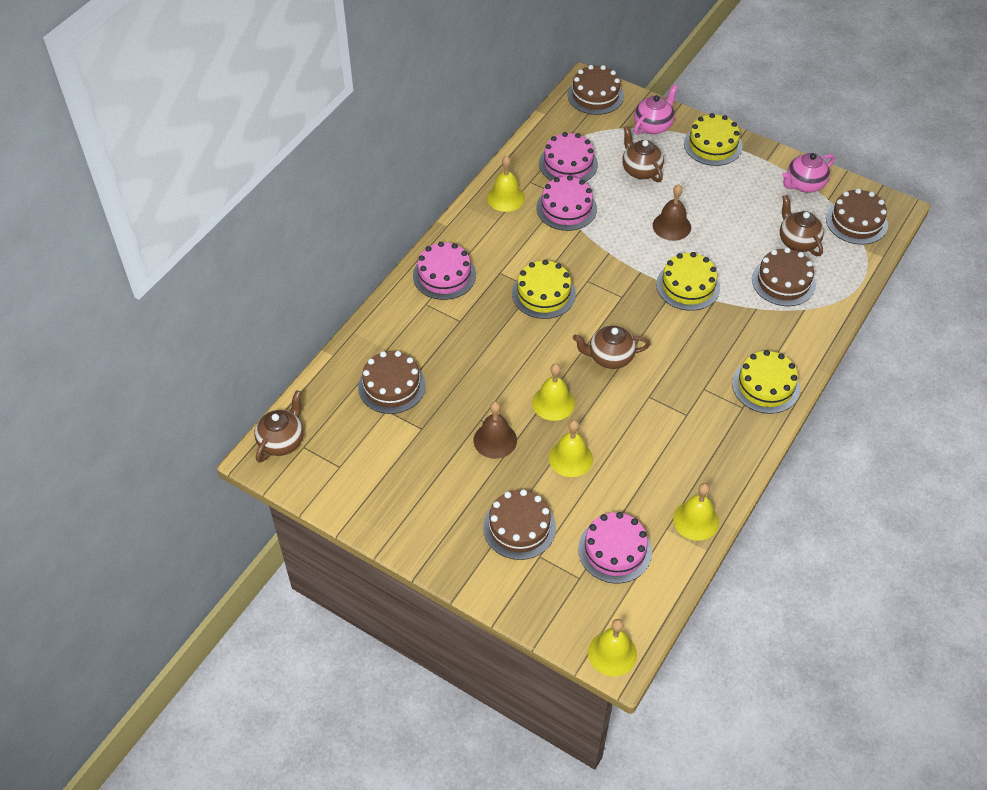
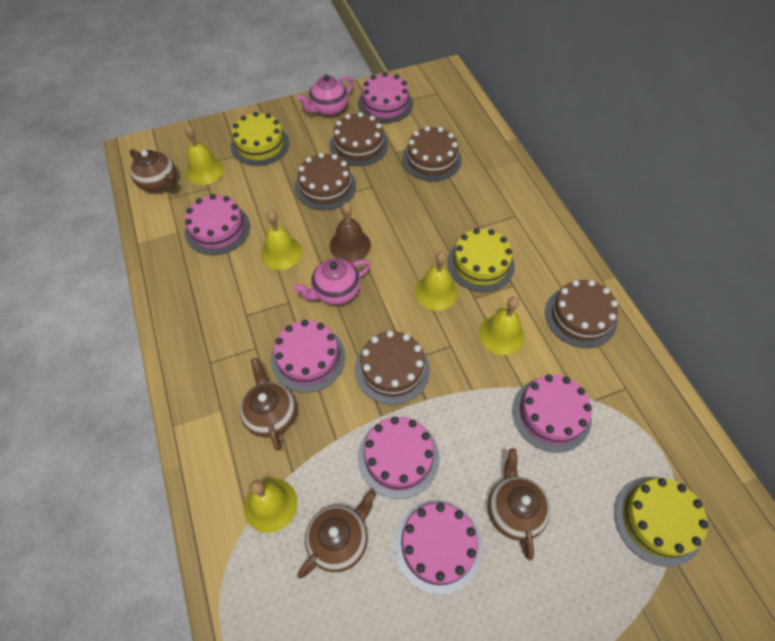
brown bell: 2 -> 1
pink cake: 4 -> 6
yellow cake: 4 -> 3

